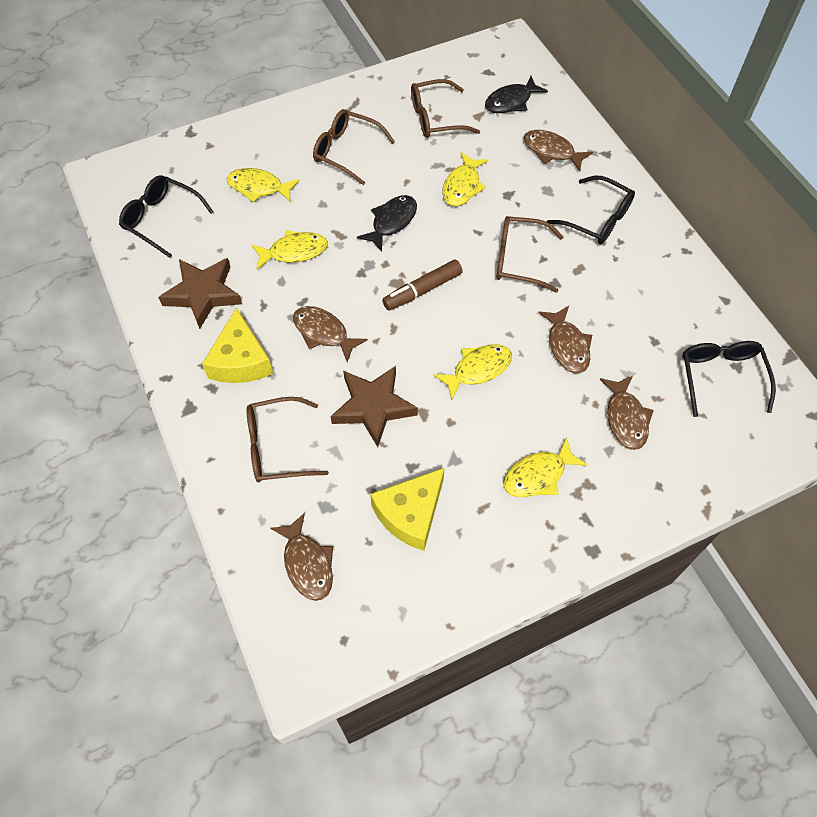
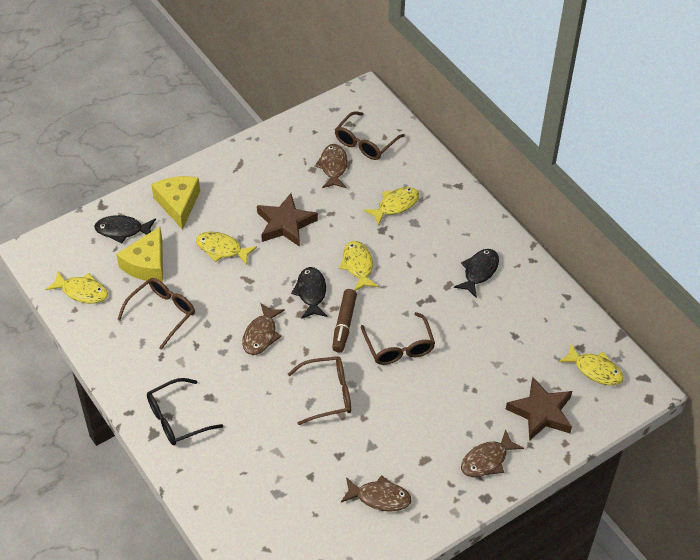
black fish: 2 -> 3
black glasses: 3 -> 1
brown fish: 5 -> 4

